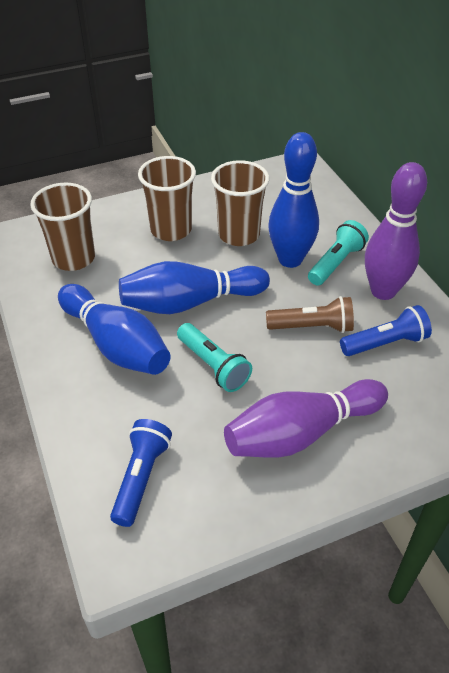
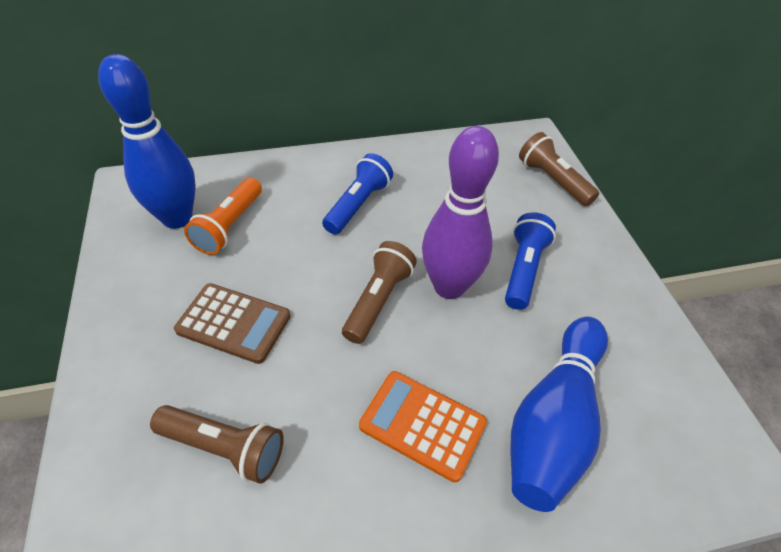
blue bowling pin: 3 -> 2
brown calculator: 0 -> 1
brown cup: 3 -> 0
brown flashlight: 1 -> 3
orange calculator: 0 -> 1
orange flashlight: 0 -> 1
purple bowling pin: 2 -> 1
turquoise flashlight: 2 -> 0

